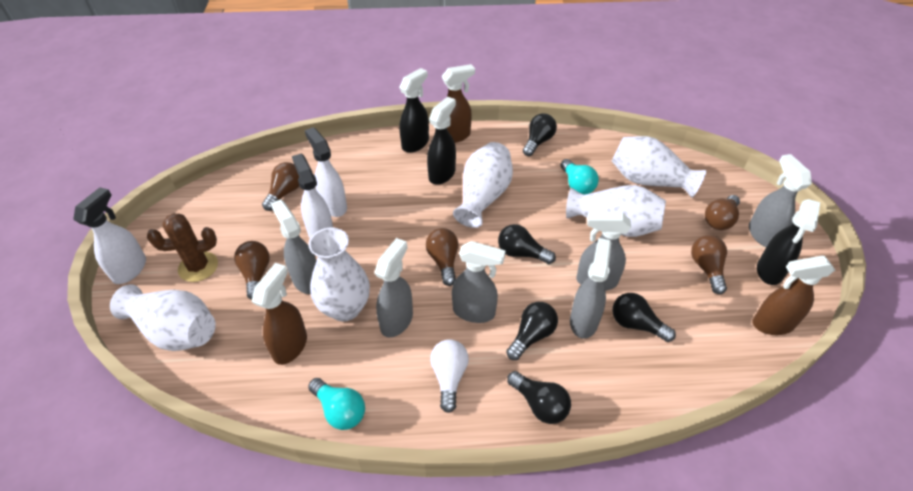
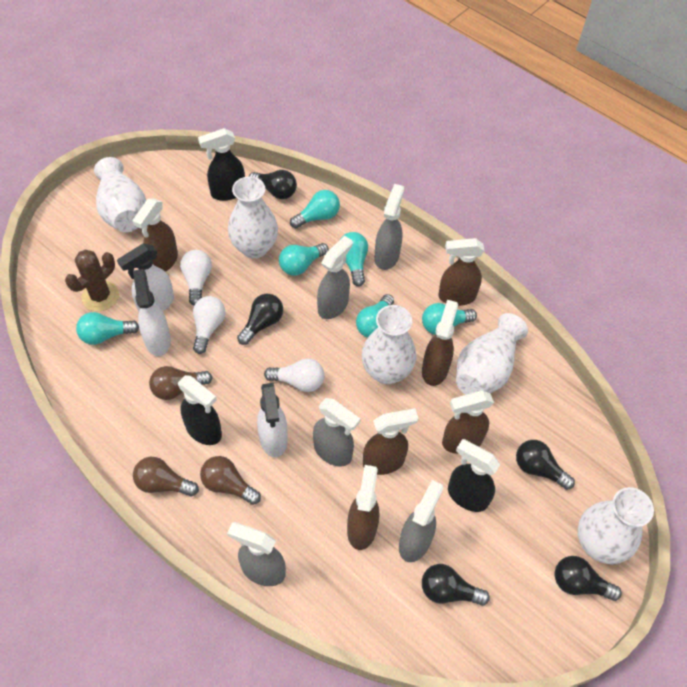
brown light bulb: 5 -> 3
brown spray bottle: 3 -> 6
grey spray bottle: 6 -> 5
turquoise light bulb: 2 -> 6
white light bulb: 1 -> 3

